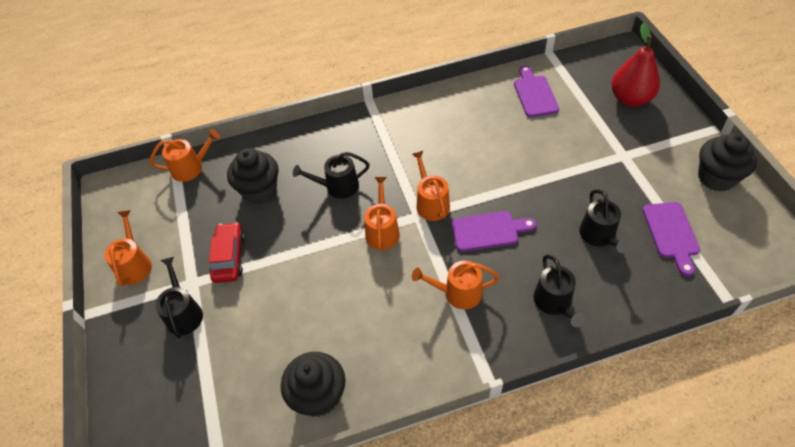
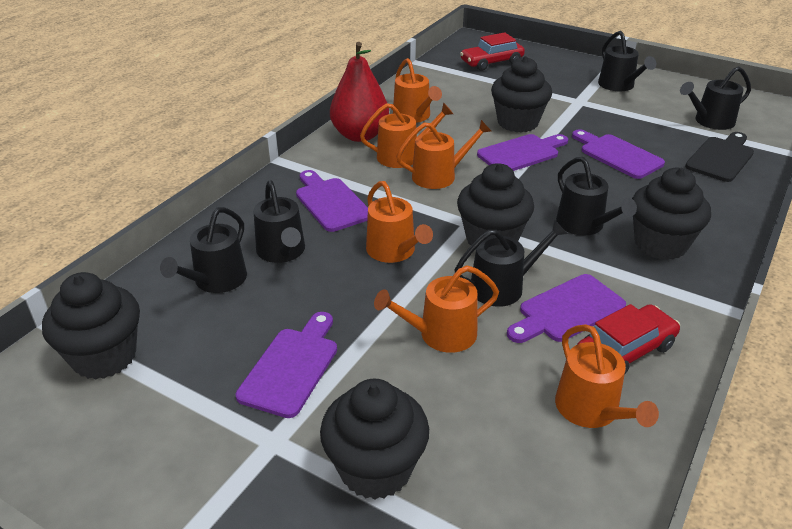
black cupcake: 3 -> 5
black cutting board: 0 -> 1
black watering can: 4 -> 6
orange watering can: 5 -> 6
purple cutting board: 3 -> 5
red car: 1 -> 2

